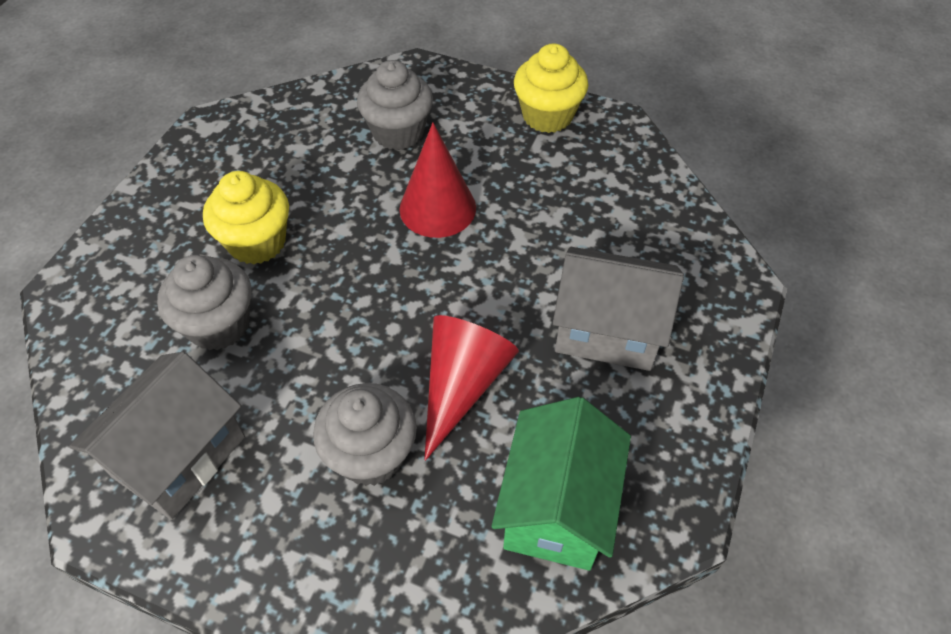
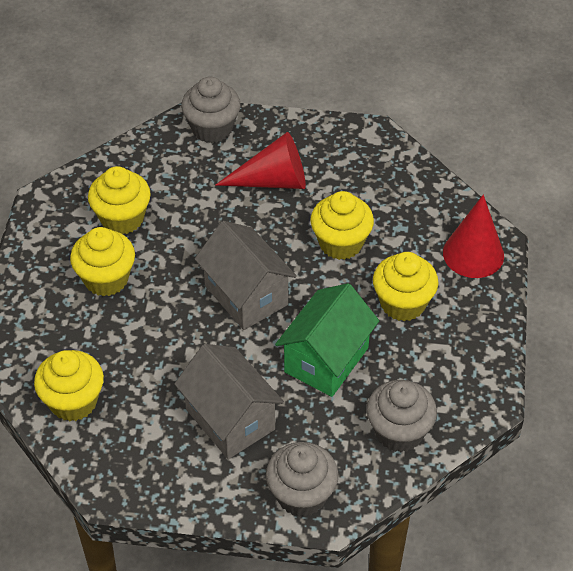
yellow cupcake: 2 -> 5

